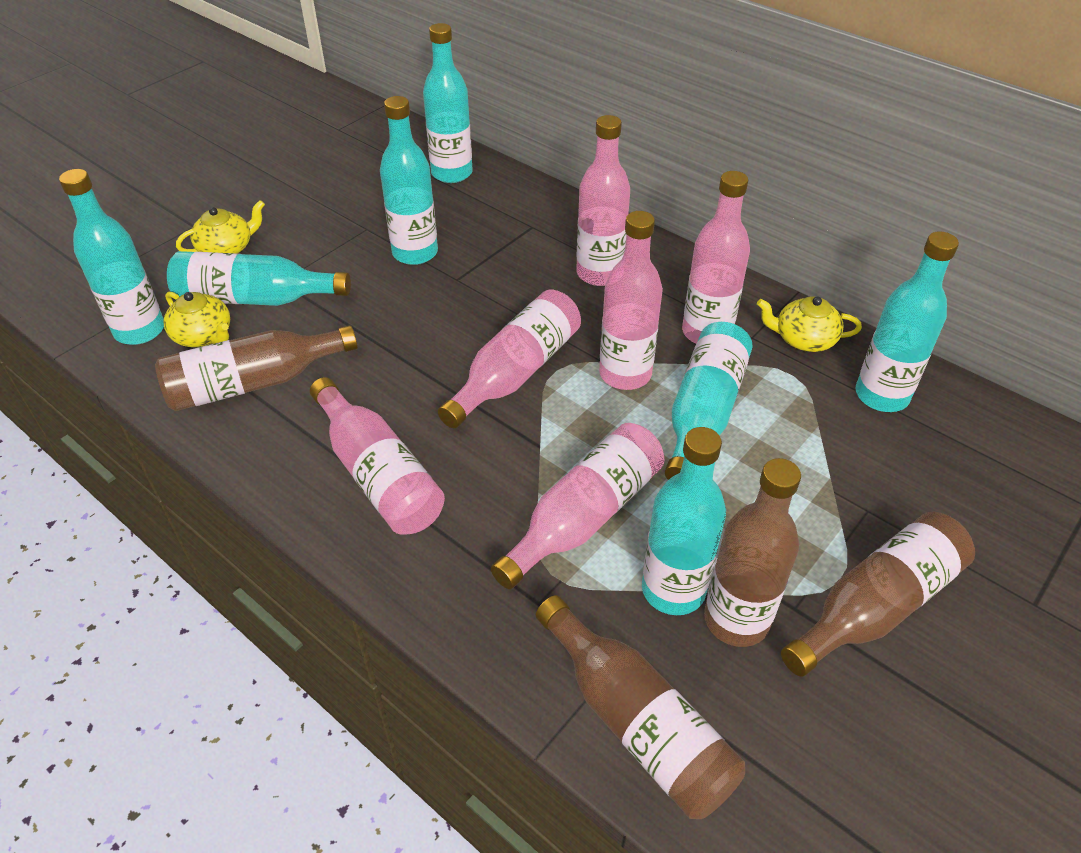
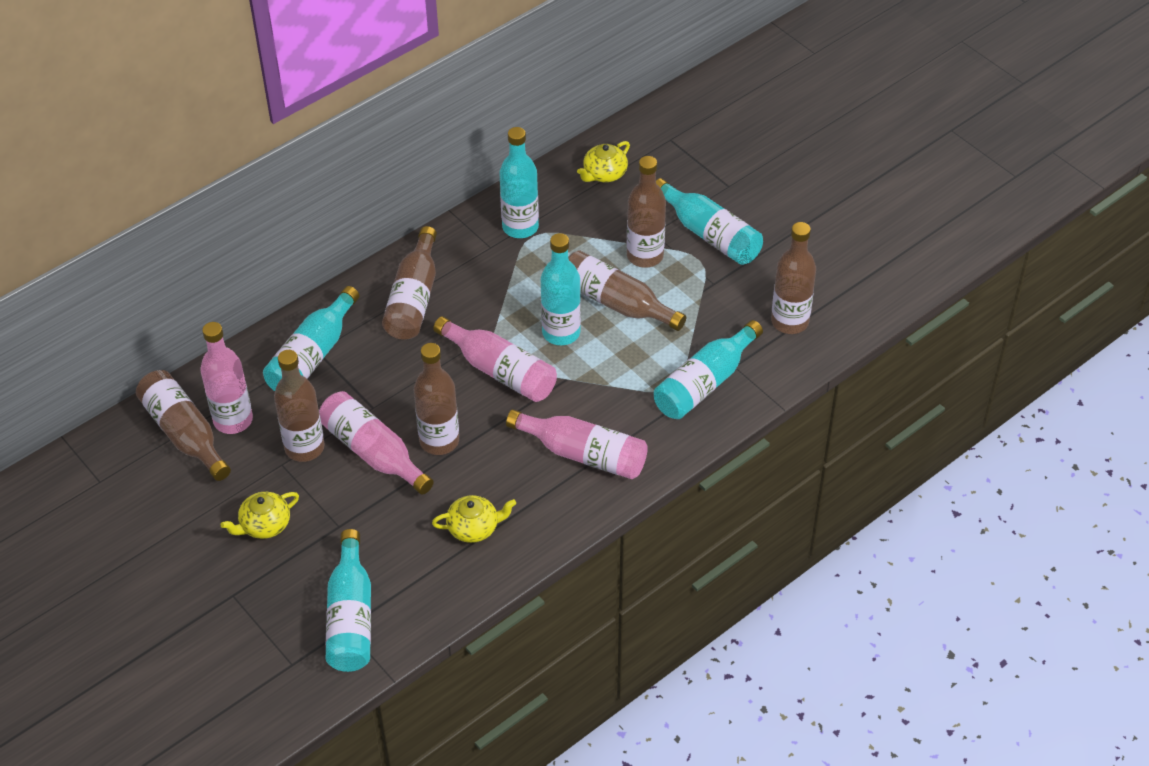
brown bottle: 4 -> 7
pink bottle: 6 -> 4
turquoise bottle: 7 -> 6

